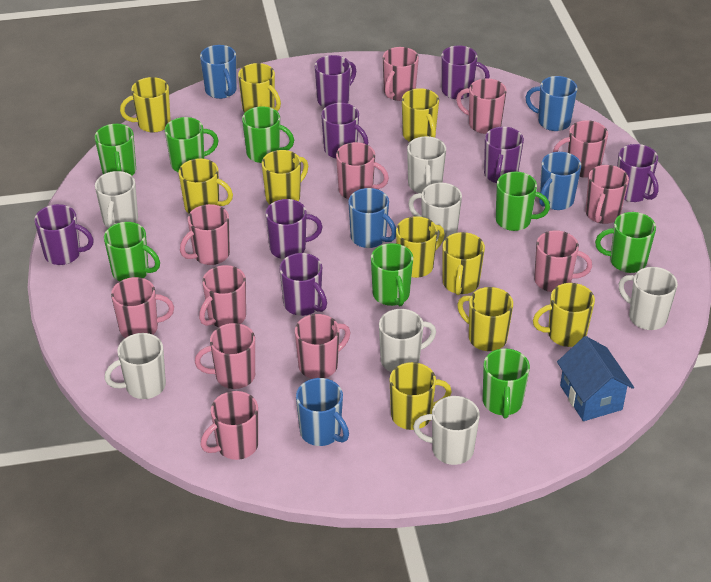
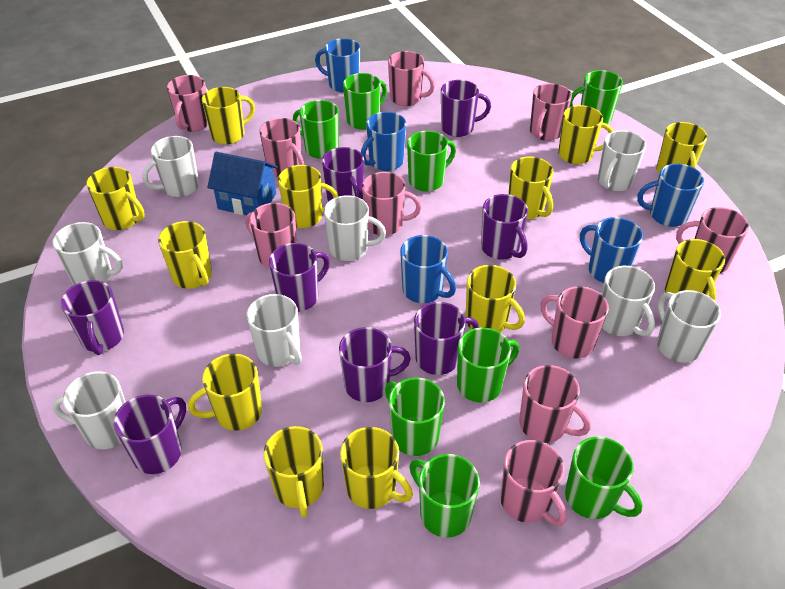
pink mug: 12 -> 10
white mug: 7 -> 8
yellow mug: 10 -> 12

